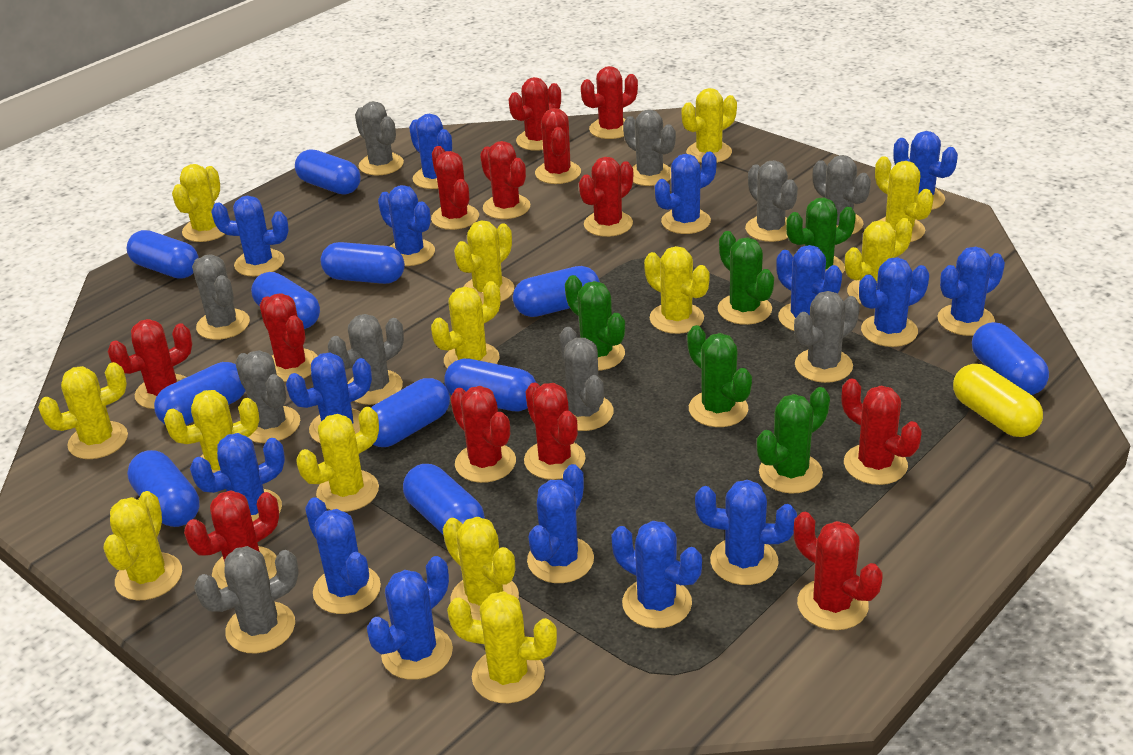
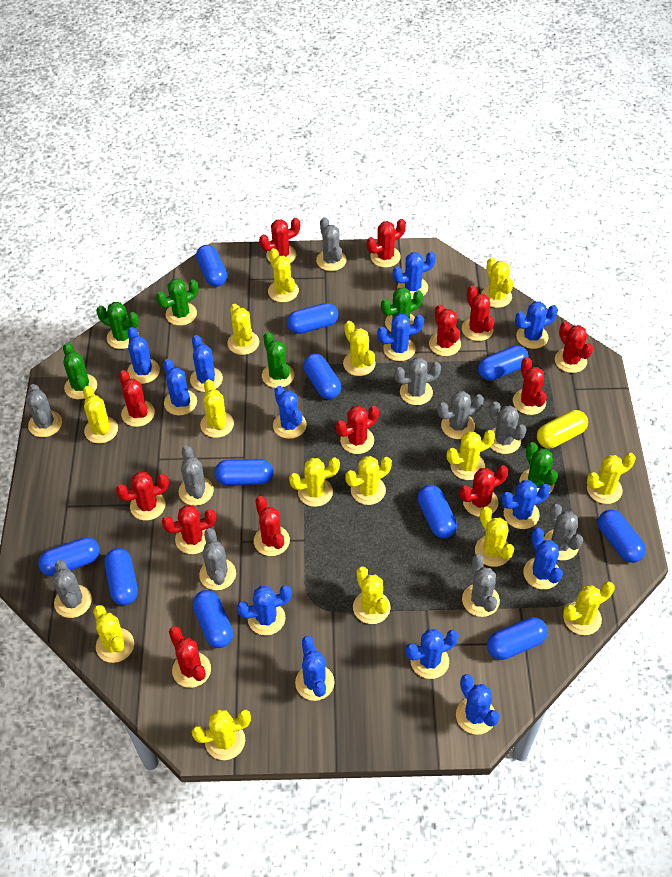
blue cactus: 15 -> 13
green cactus: 5 -> 6
yellow cactus: 13 -> 15

